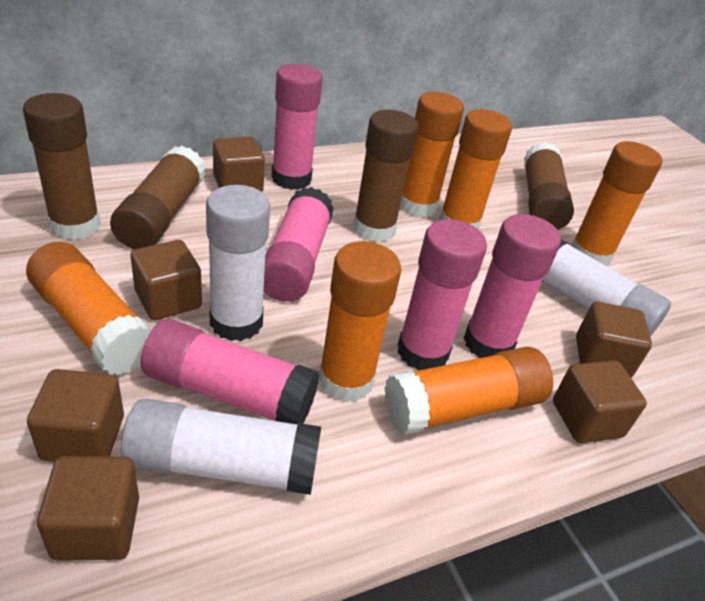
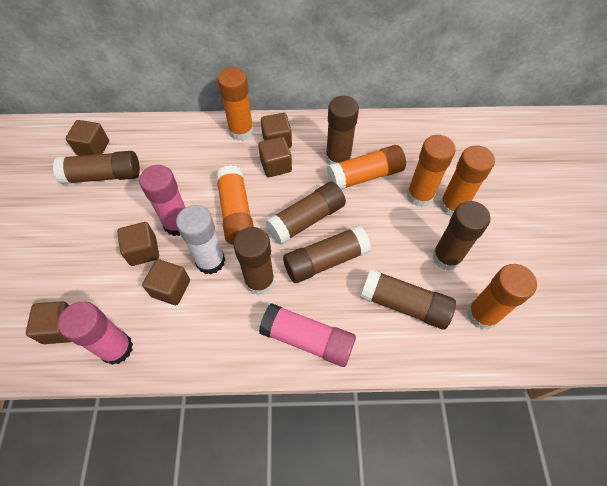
brown glue stick: 4 -> 7
pink glue stick: 5 -> 3
white glue stick: 3 -> 1

